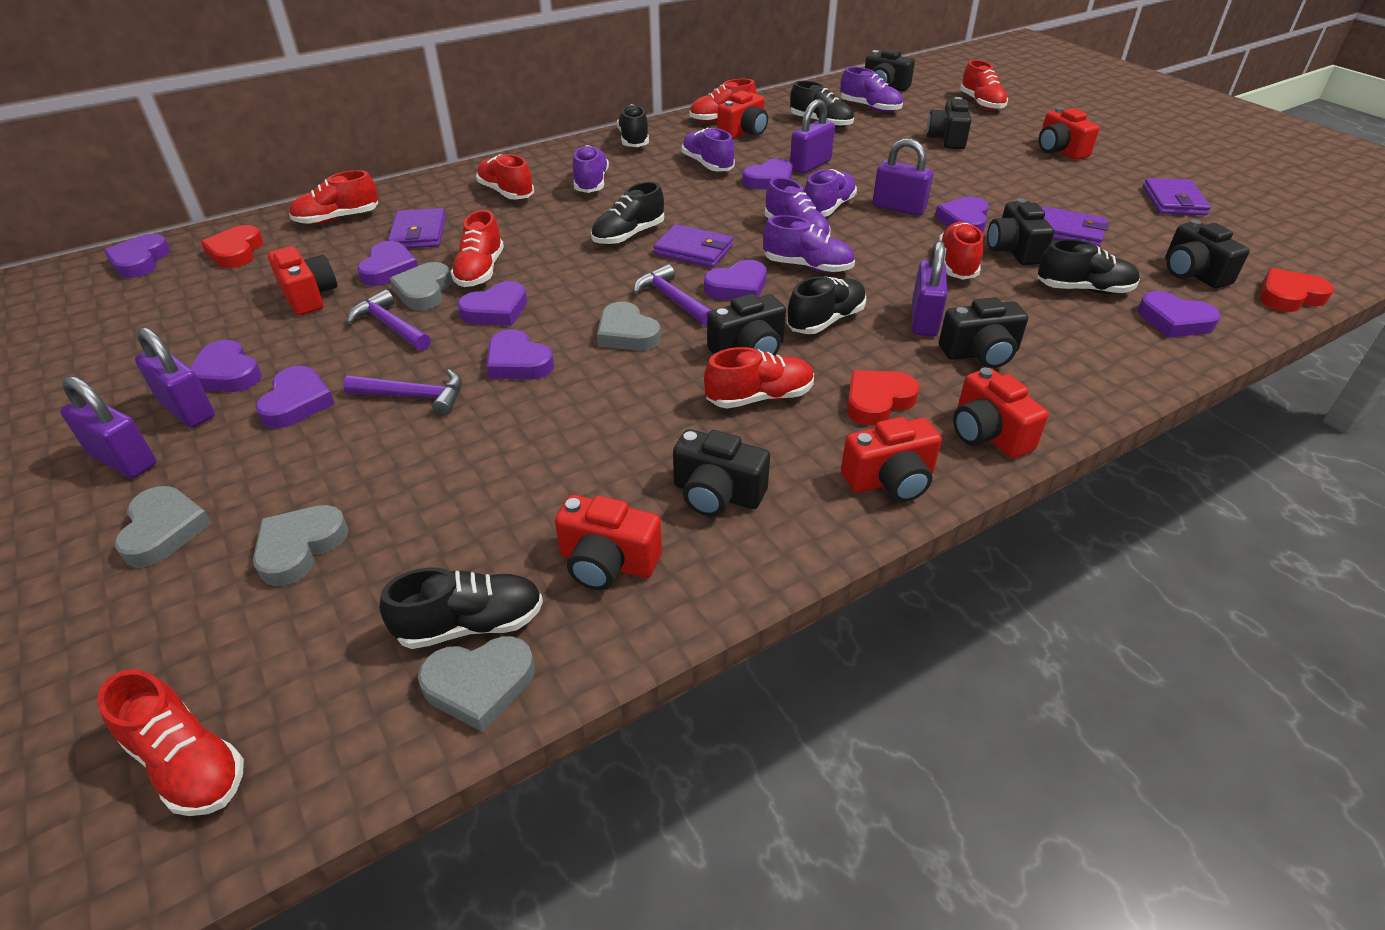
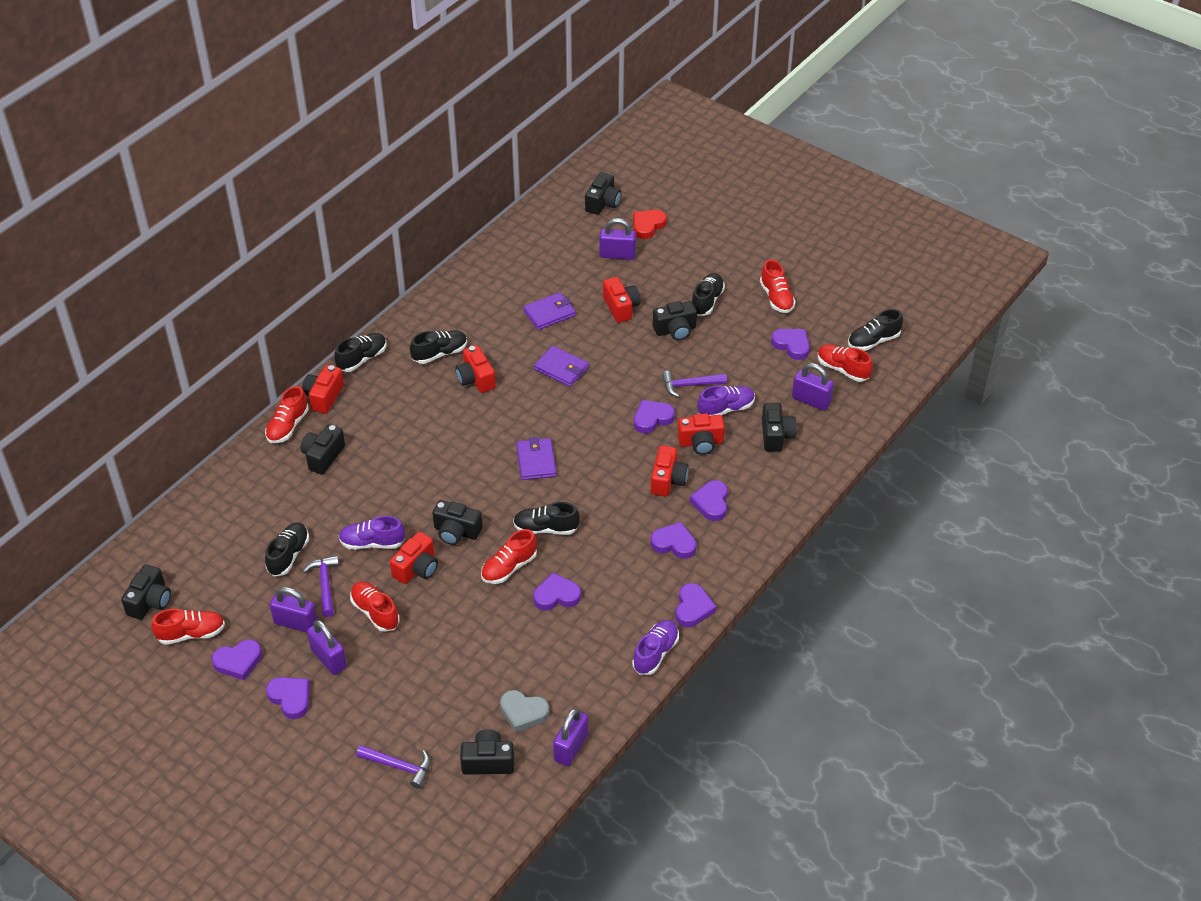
grey heart: 5 -> 1
purple heart: 10 -> 8
purple shoe: 6 -> 3
purple wallet: 4 -> 3
red heart: 3 -> 1
red shoe: 8 -> 6

